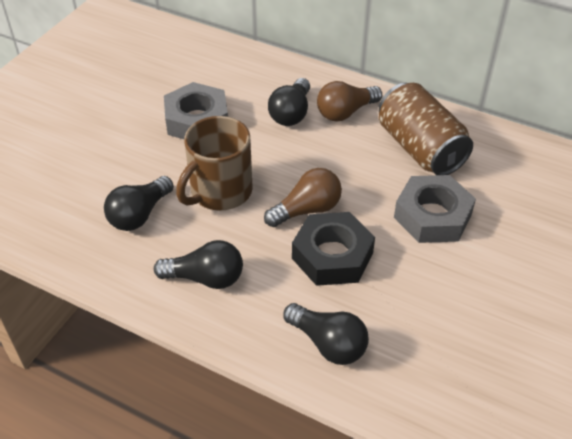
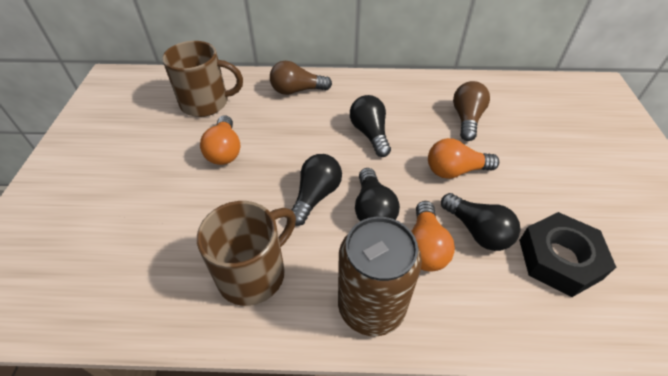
brown mug: 1 -> 2
grey nut: 2 -> 0
orange light bulb: 0 -> 3

